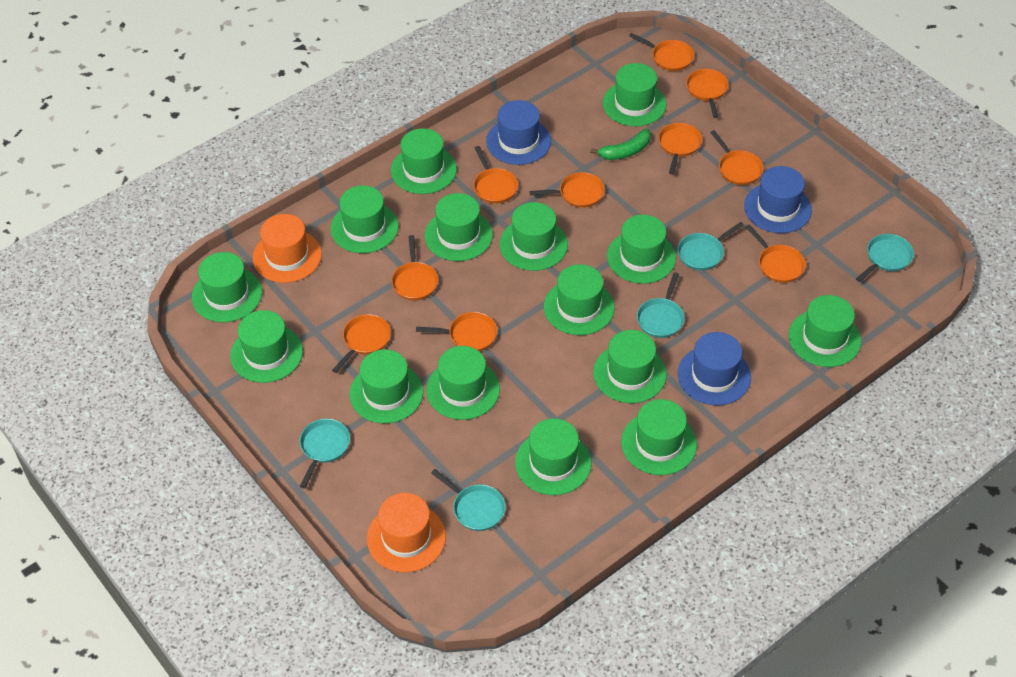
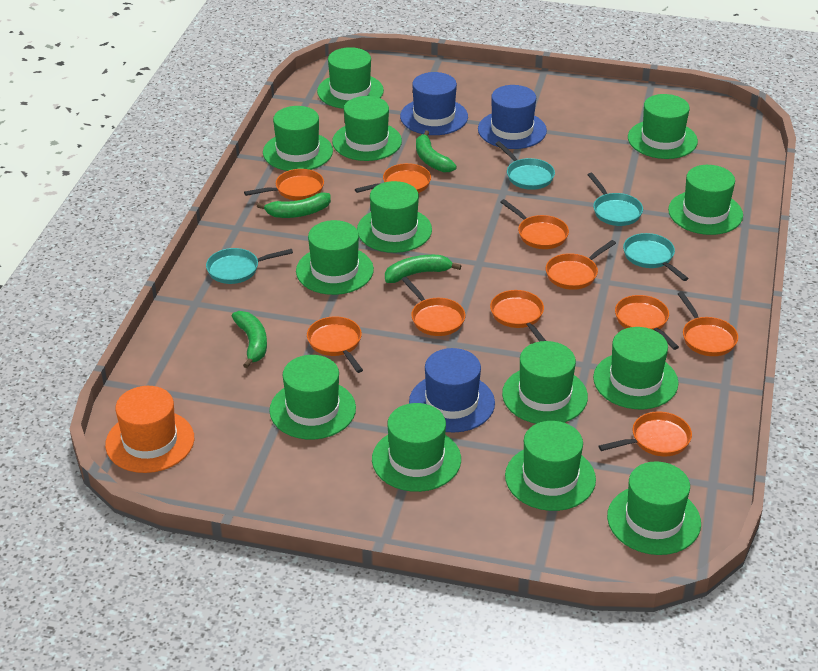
green banana: 1 -> 4
green hat: 15 -> 13
orange hat: 2 -> 1
turquoise pan: 5 -> 4

